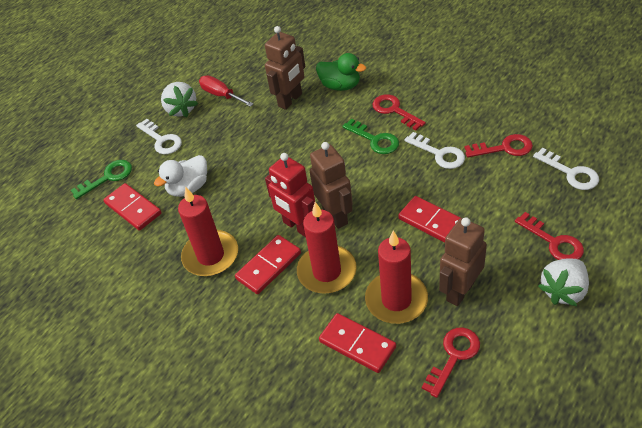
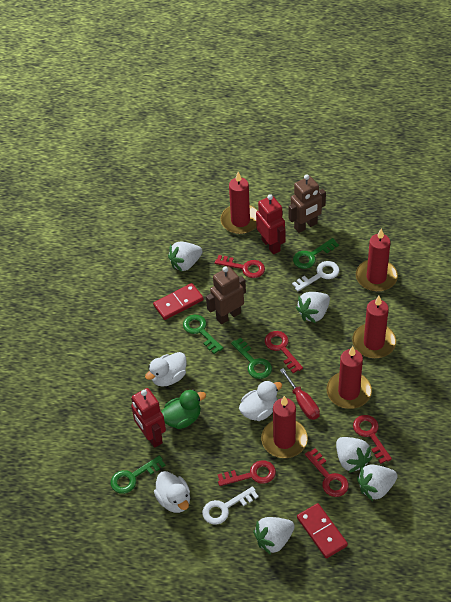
brown robot: 3 -> 2
green key: 2 -> 4
red candle: 3 -> 5
red domino: 4 -> 2
red key: 4 -> 5
red robot: 1 -> 2
white duck: 1 -> 3
white key: 3 -> 2
white strawberry: 2 -> 5

